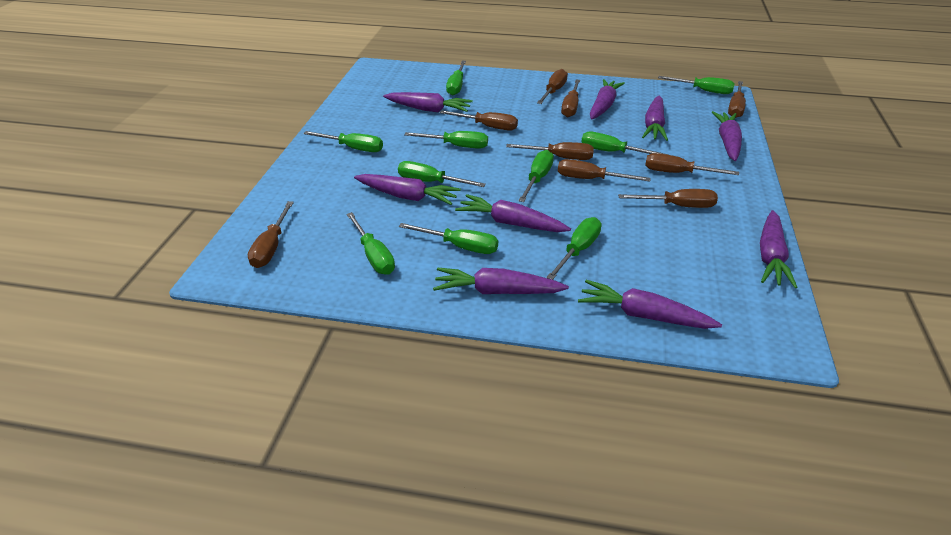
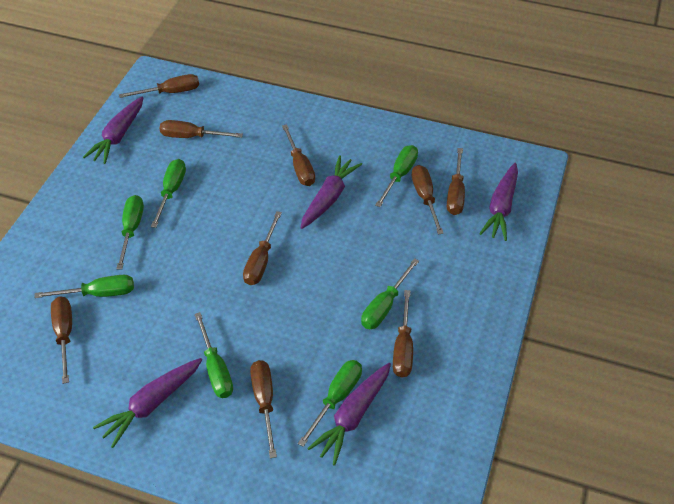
green screwdriver: 10 -> 7
purple carrot: 9 -> 5

